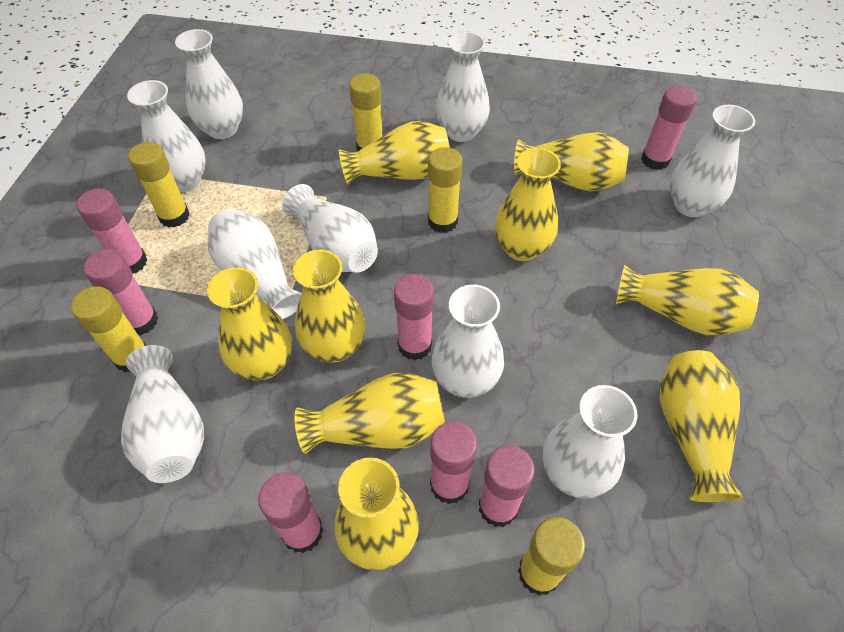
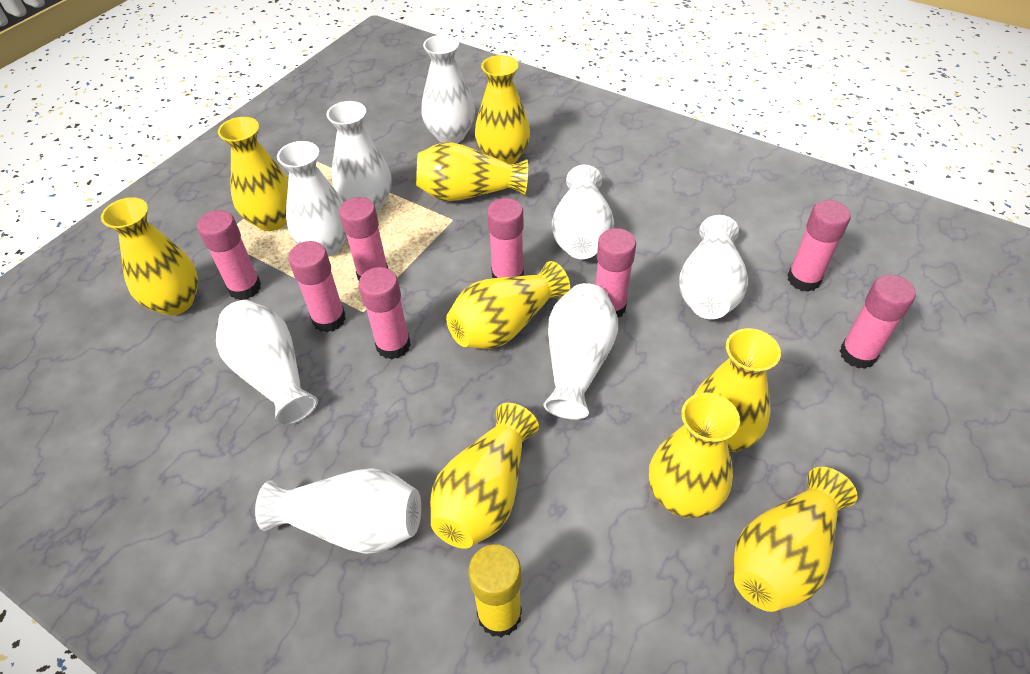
pink glue stick: 7 -> 8
white vase: 9 -> 8
yellow glue stick: 5 -> 1

